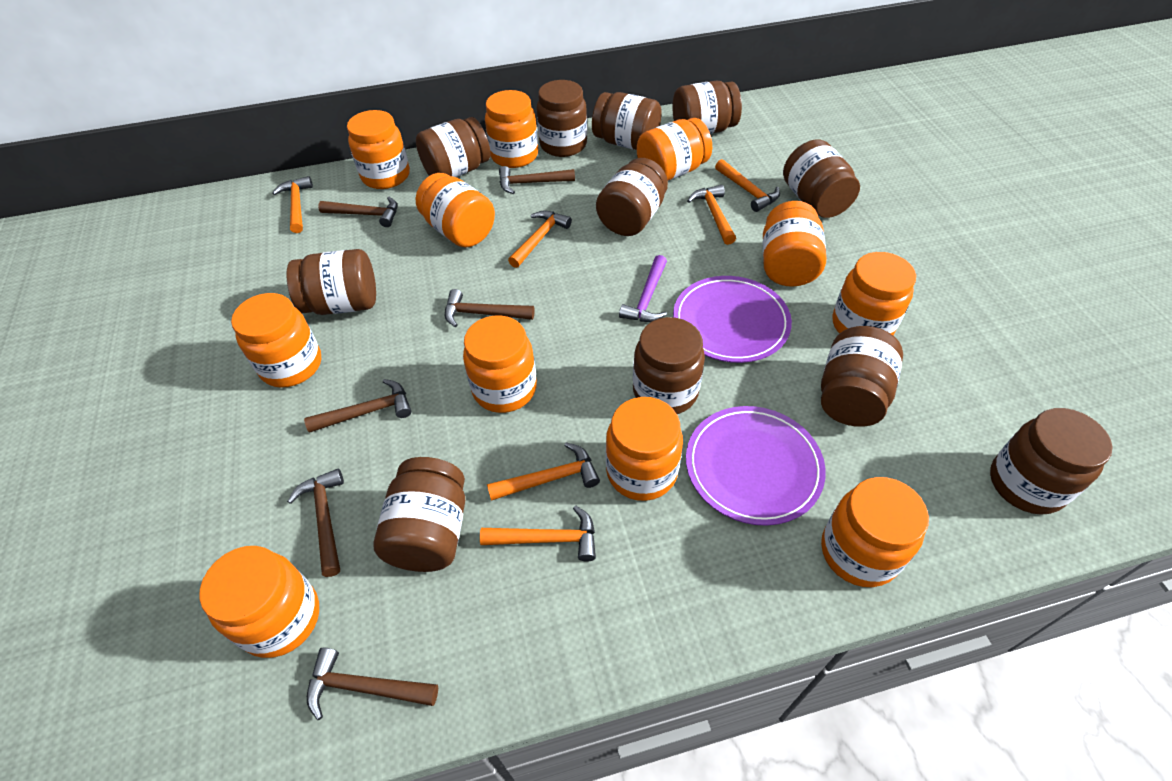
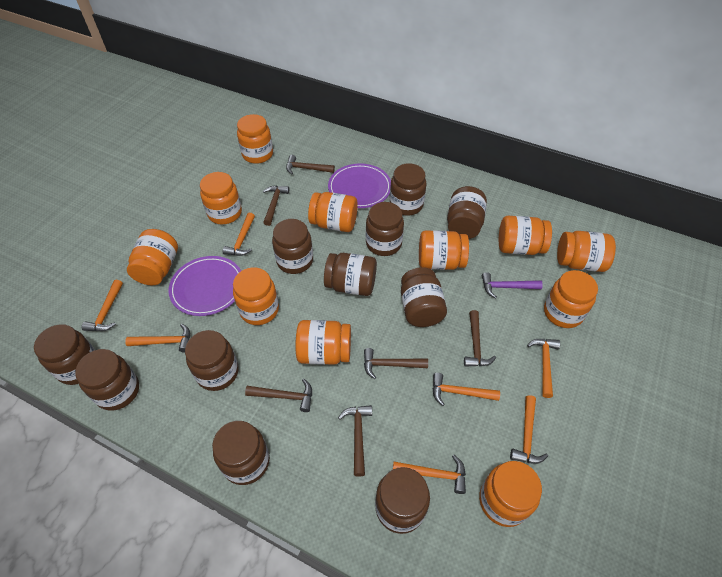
orange hammer: 6 -> 7

